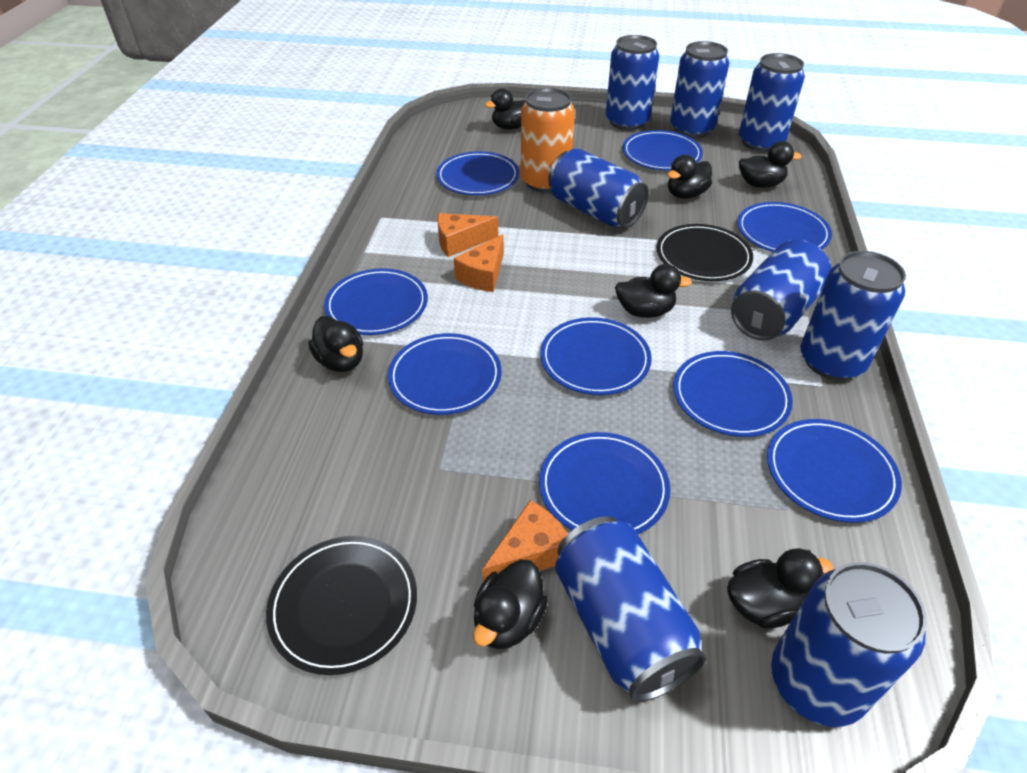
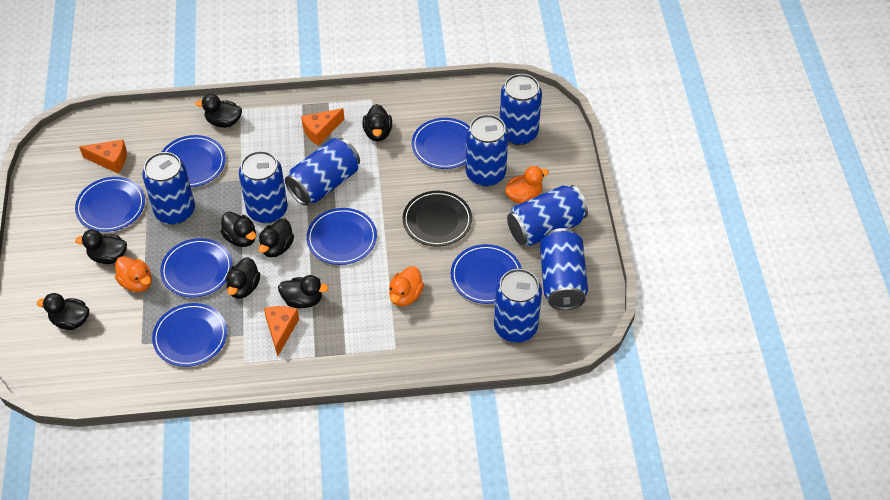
black duck: 7 -> 8
black plate: 2 -> 1
blue plate: 9 -> 7
orange can: 1 -> 0
orange duck: 0 -> 3

